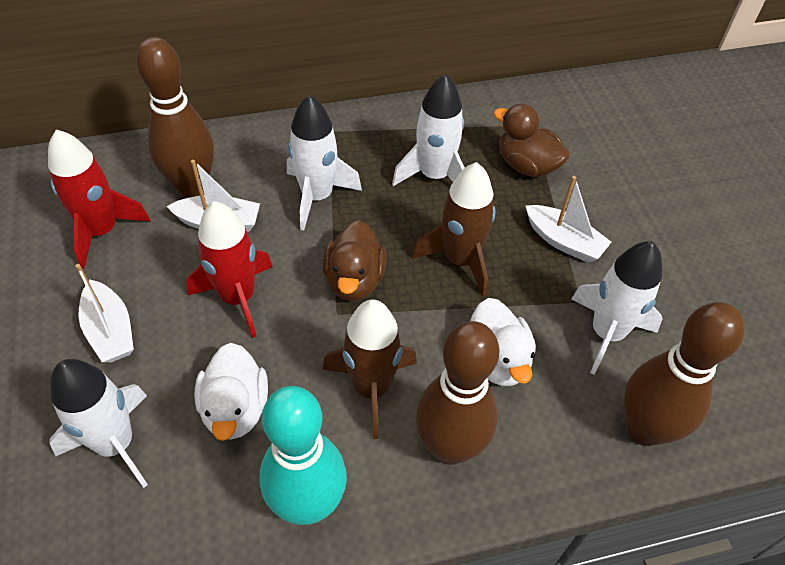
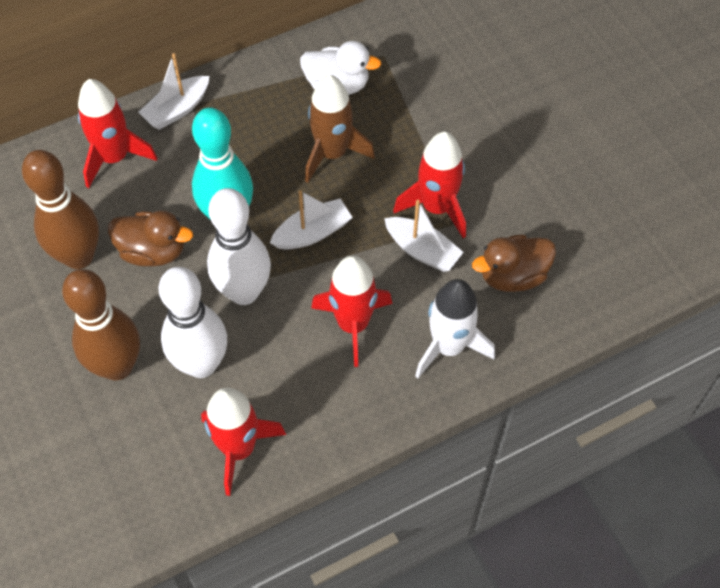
brown bowling pin: 3 -> 2
brown rocket: 2 -> 1
red rocket: 2 -> 4
white bowling pin: 0 -> 2
white duck: 2 -> 1
white rocket: 4 -> 1

